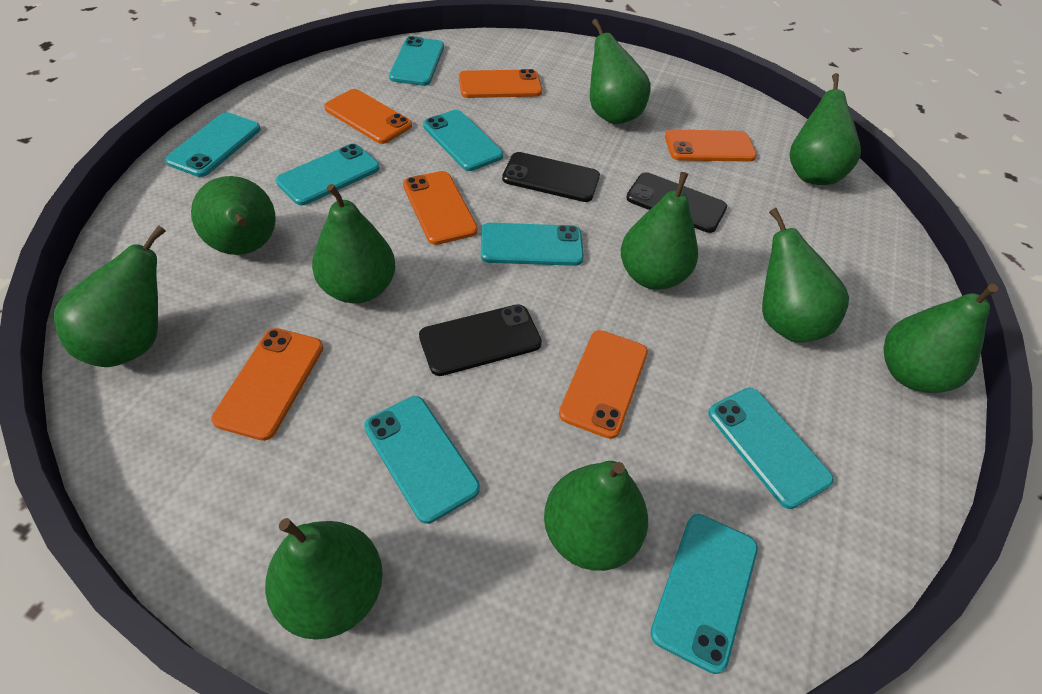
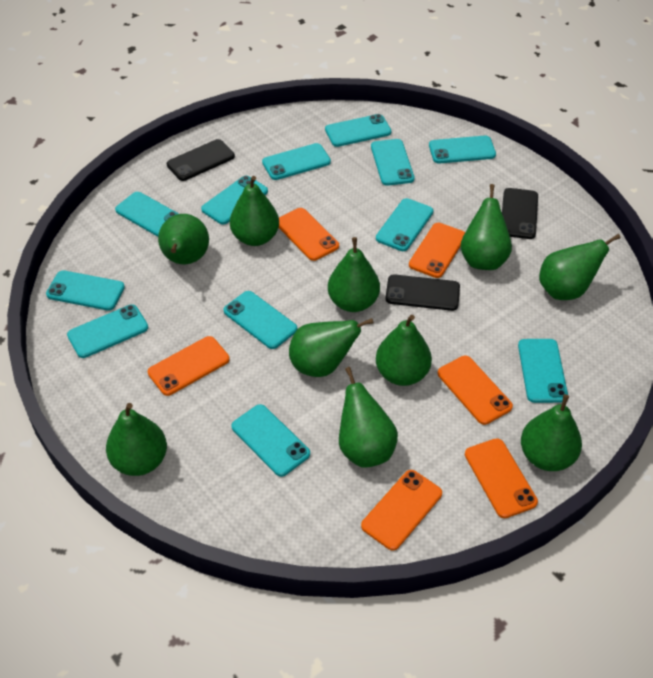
turquoise phone: 8 -> 12

